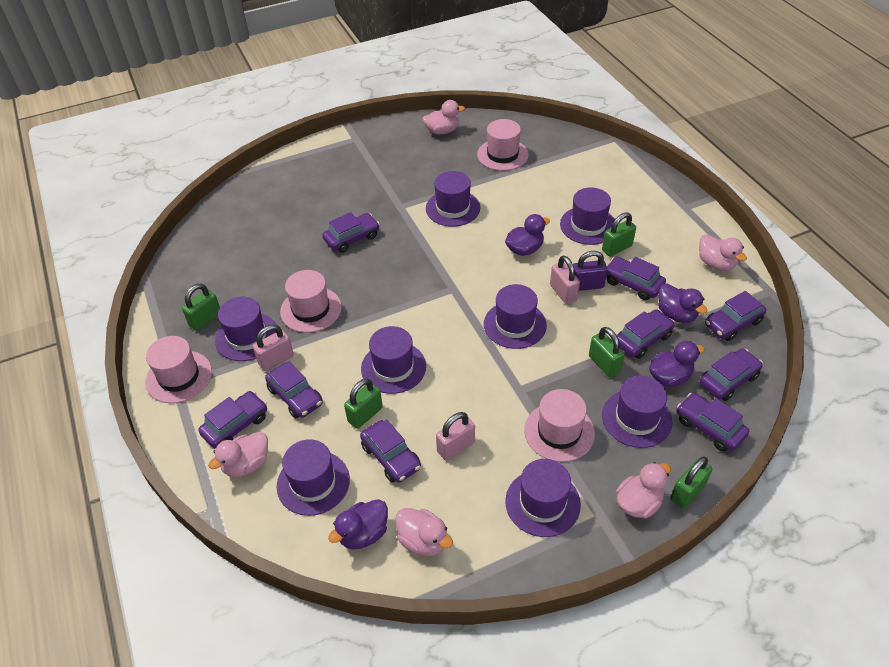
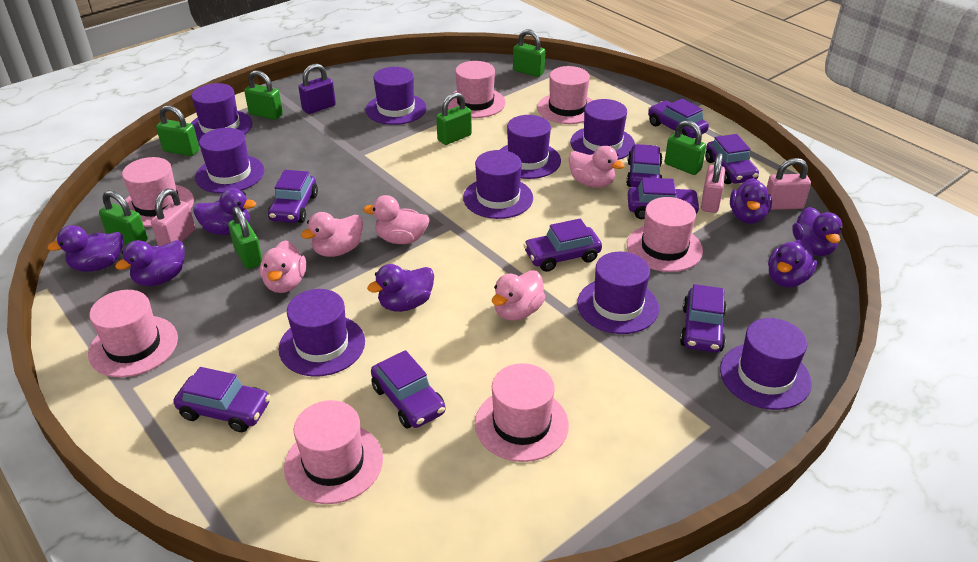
green padlock: 5 -> 7
pink hat: 4 -> 7
purple duck: 4 -> 7
purple hat: 8 -> 9

